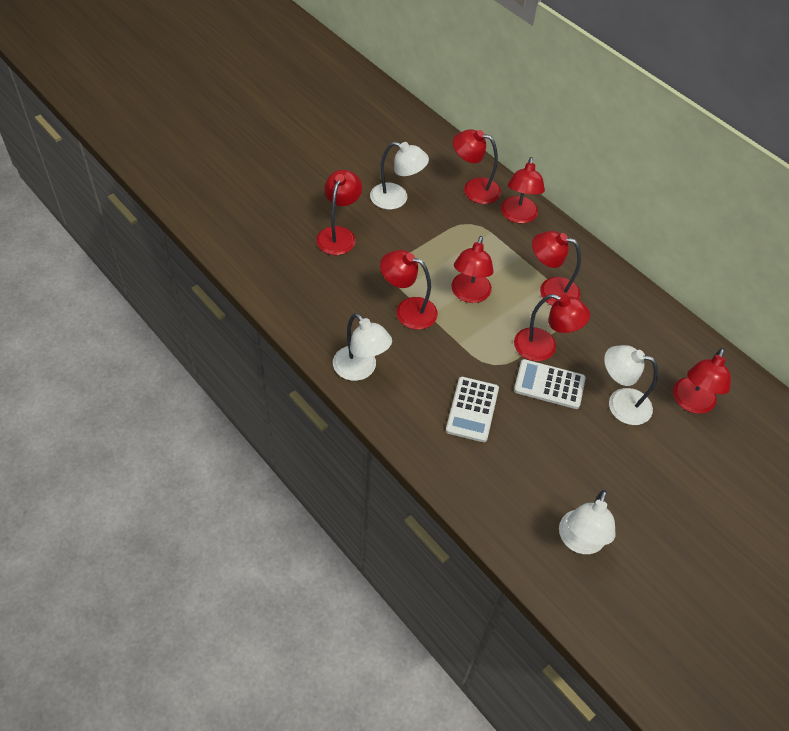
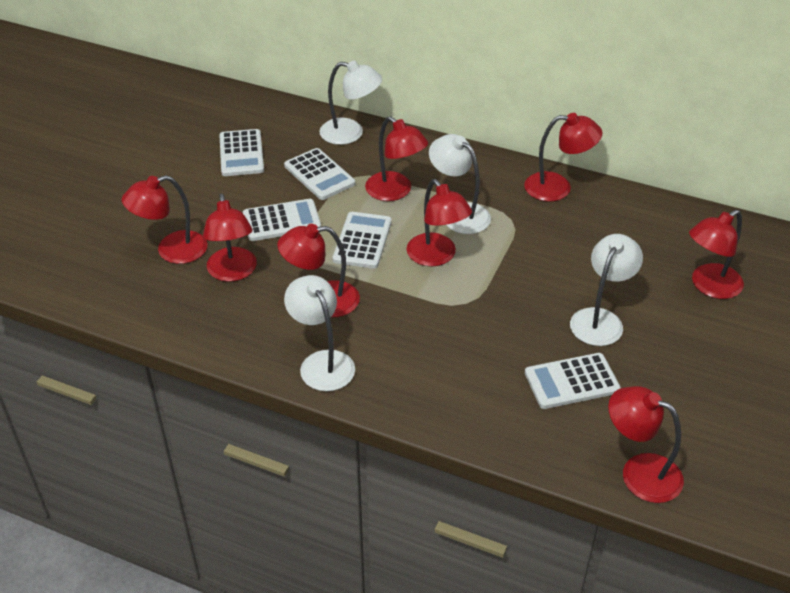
white calculator: 2 -> 5

